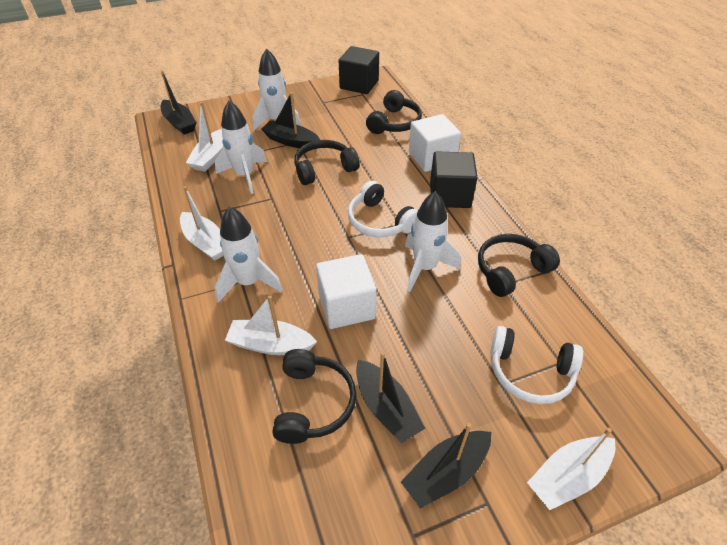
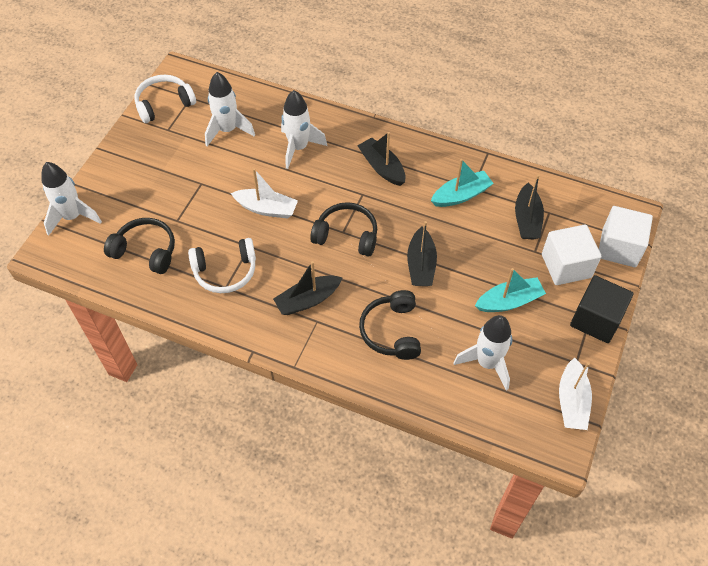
black cube: 2 -> 1
black headphones: 4 -> 3
turquoise boat: 0 -> 2
white boat: 4 -> 2

